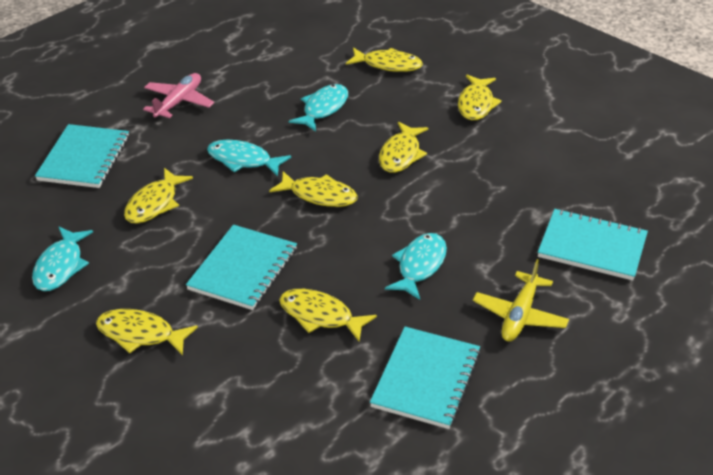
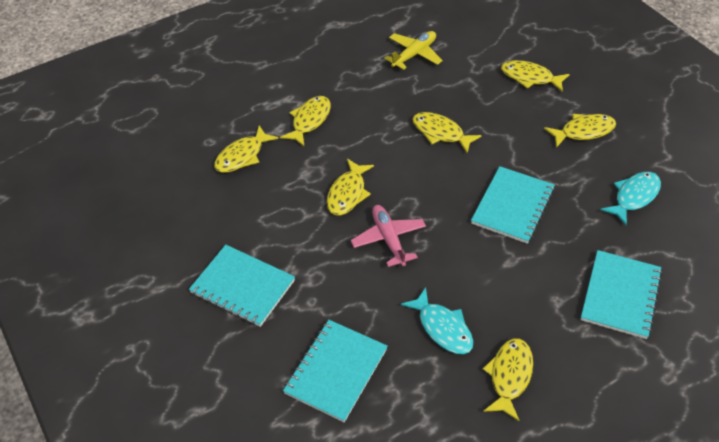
turquoise fish: 4 -> 2

